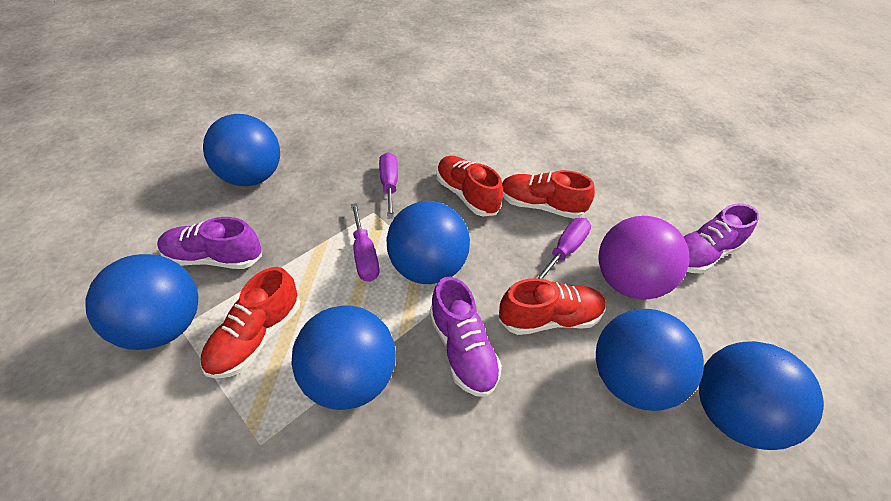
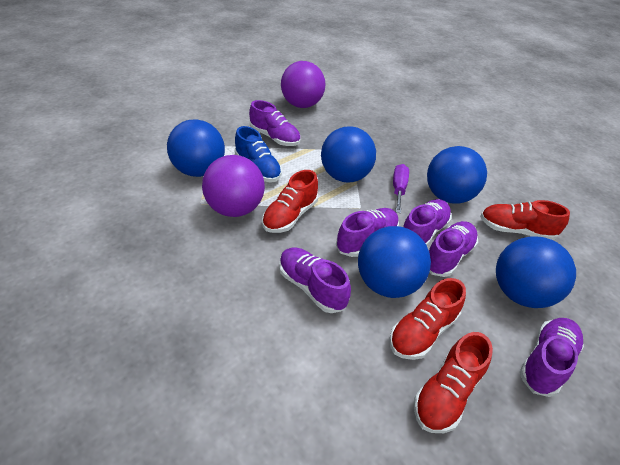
blue ball: 6 -> 5
blue shoe: 0 -> 1
purple ball: 1 -> 2
purple screwdriver: 3 -> 1
purple shoe: 3 -> 6

